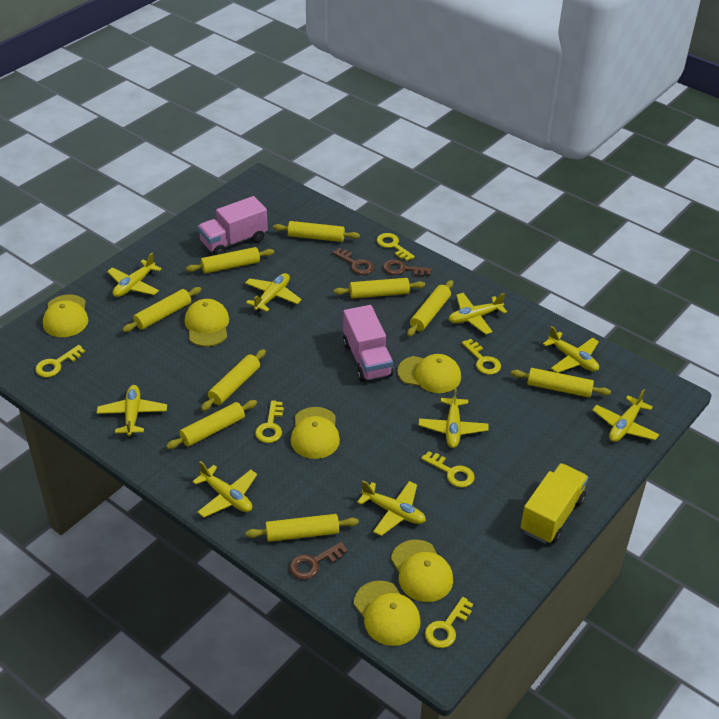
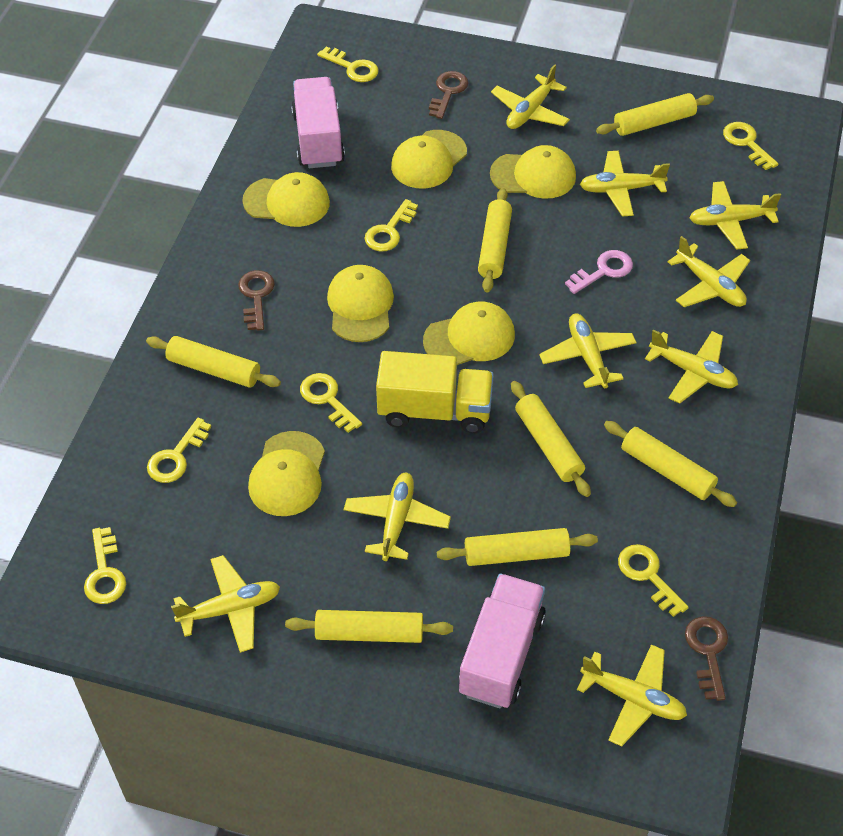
pink key: 0 -> 1
yellow key: 6 -> 7
yellow rolling pin: 9 -> 7

